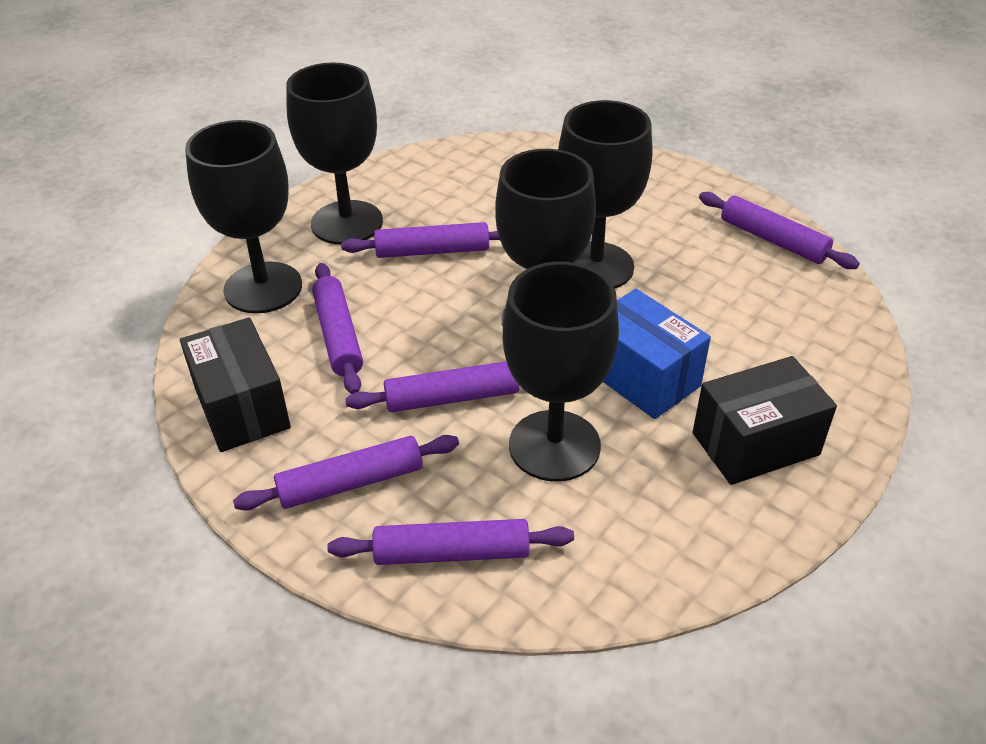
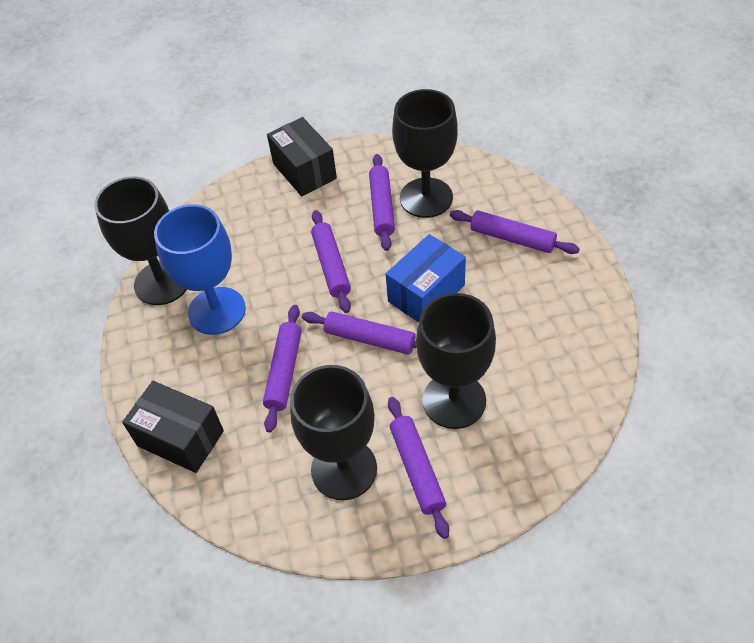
black goblet: 5 -> 4
blue goblet: 0 -> 1

